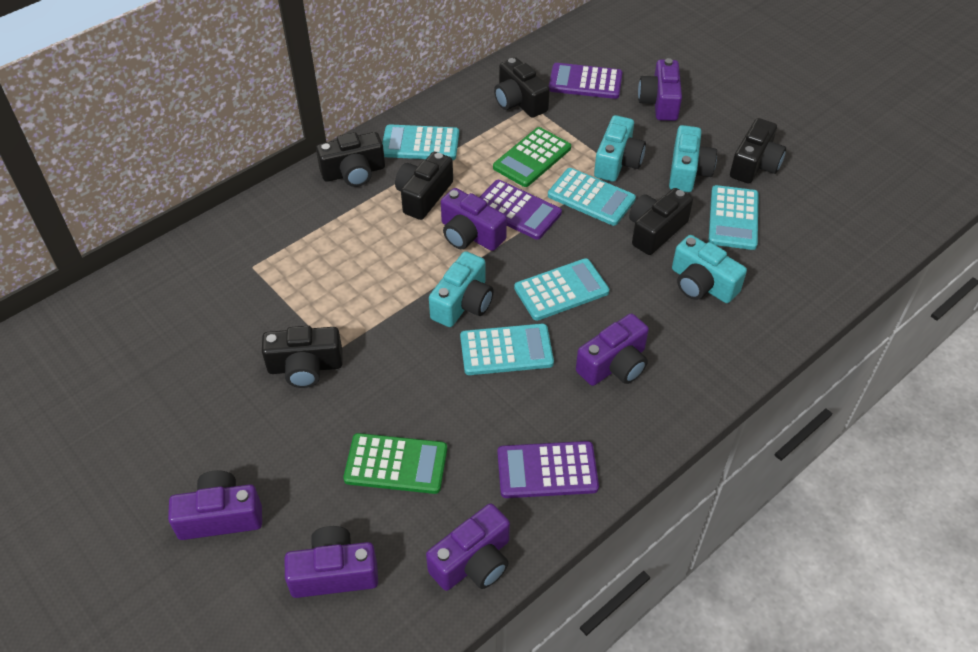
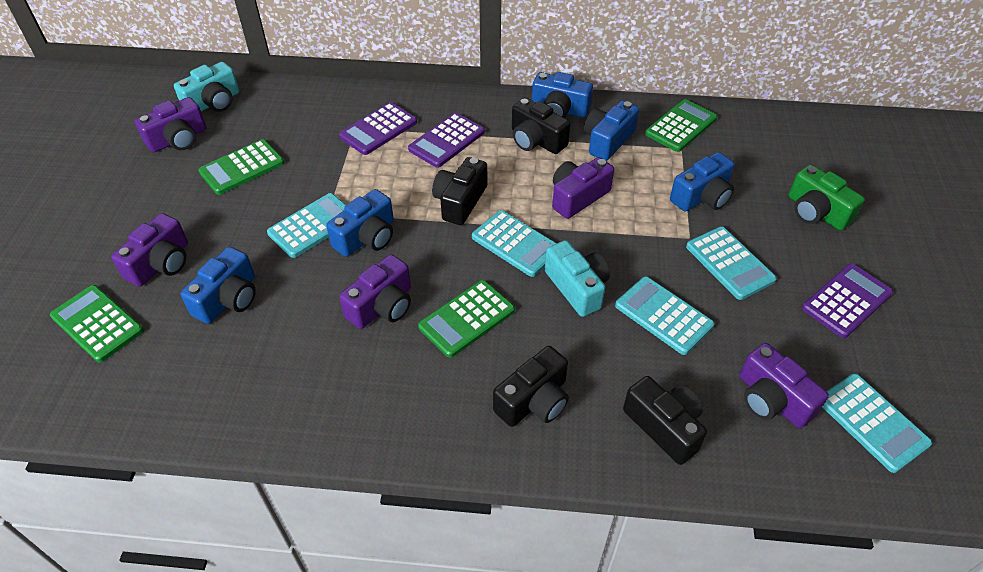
black camera: 6 -> 4
blue camera: 0 -> 5
green calculator: 2 -> 4
green camera: 0 -> 1
purple camera: 6 -> 5
turquoise camera: 4 -> 2

